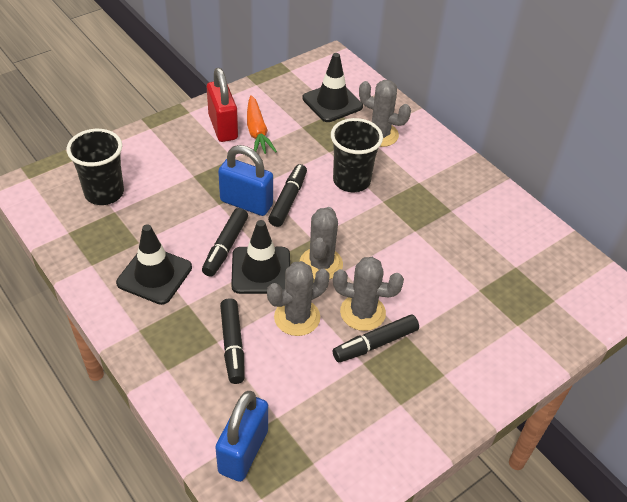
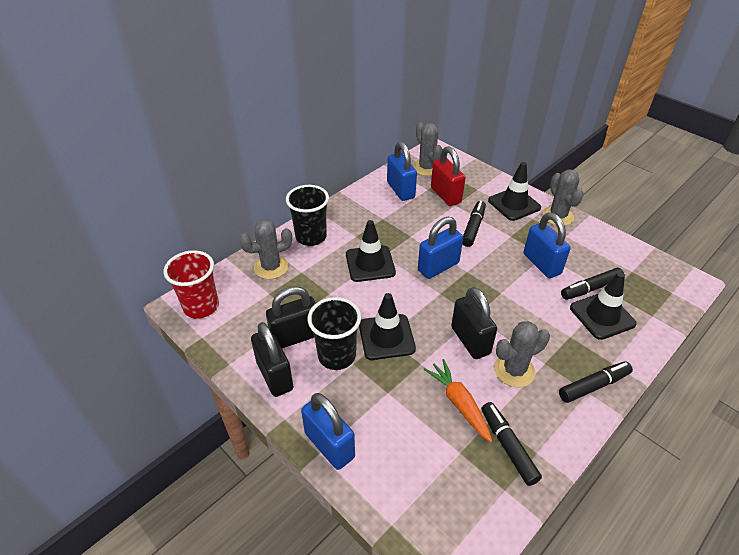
black padlock: 0 -> 3
black traffic cone: 3 -> 4
blue padlock: 2 -> 4
red cup: 0 -> 1

